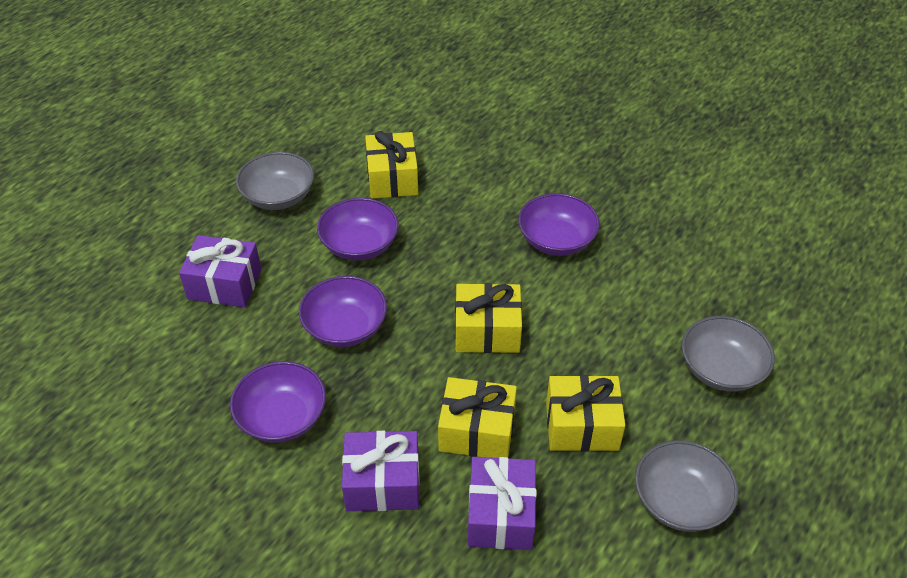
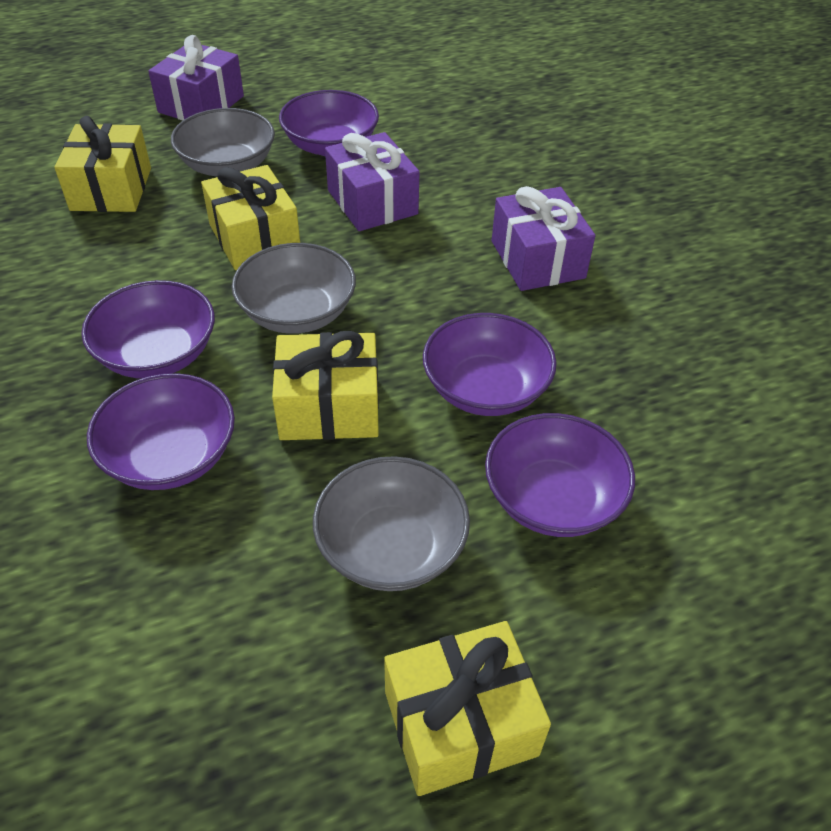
purple bowl: 4 -> 5

